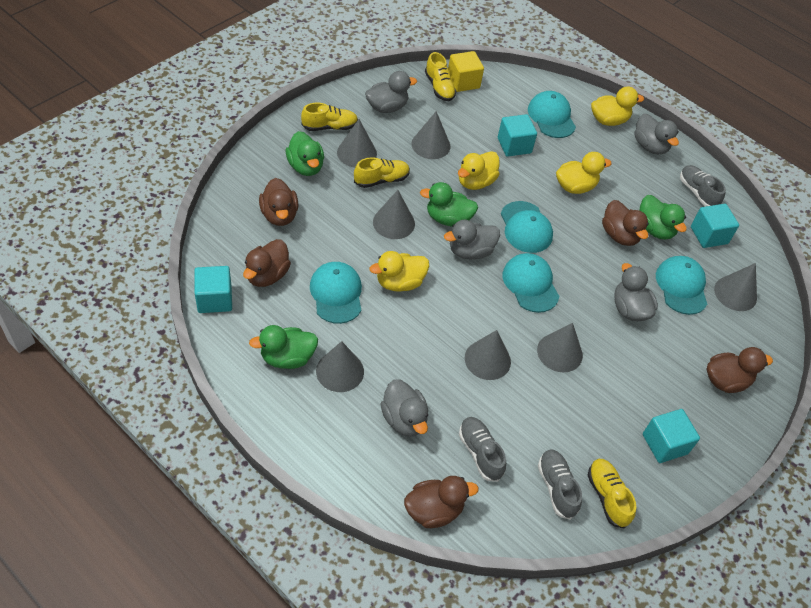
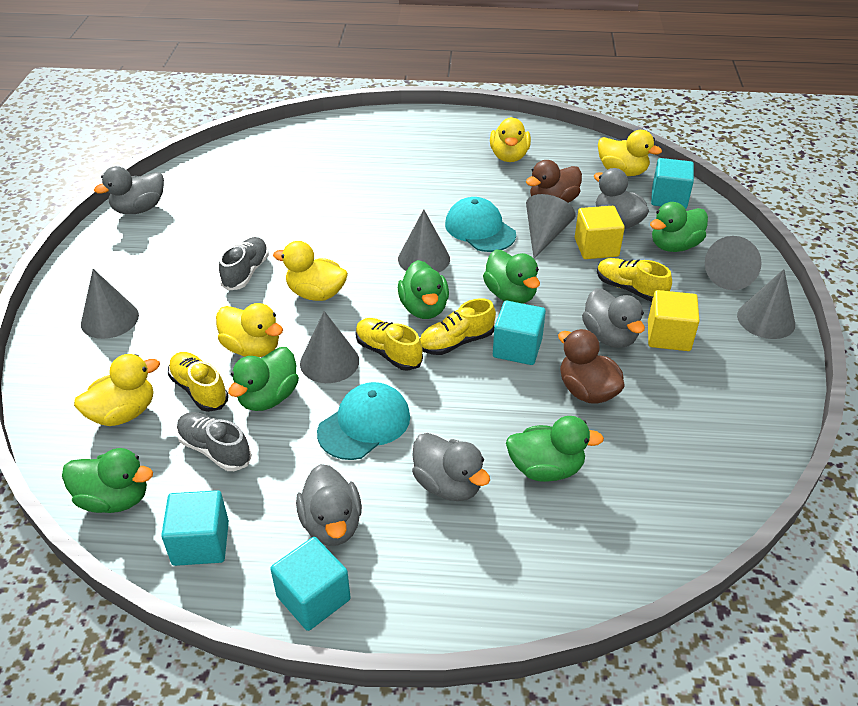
brown duck: 5 -> 2
green duck: 4 -> 6
grey cone: 7 -> 6
grey shoe: 3 -> 2
turquoise cap: 5 -> 2
yellow cube: 1 -> 2
yellow duck: 4 -> 5

